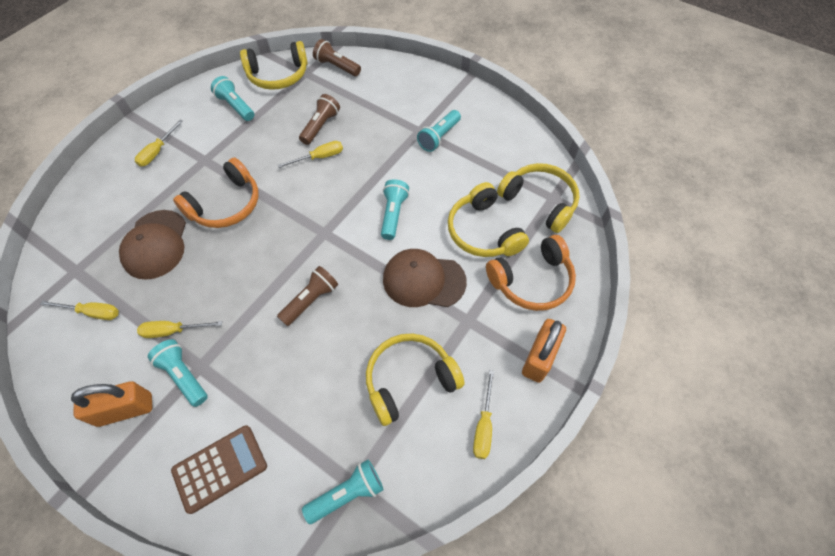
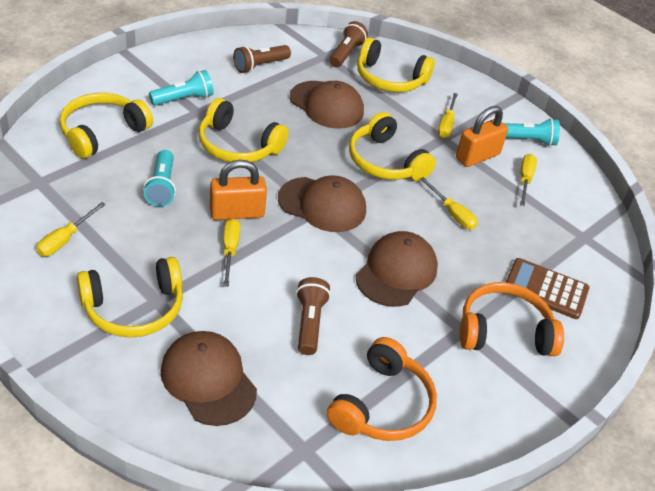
brown cap: 2 -> 4
turquoise flashlight: 5 -> 3
yellow headphones: 4 -> 5

